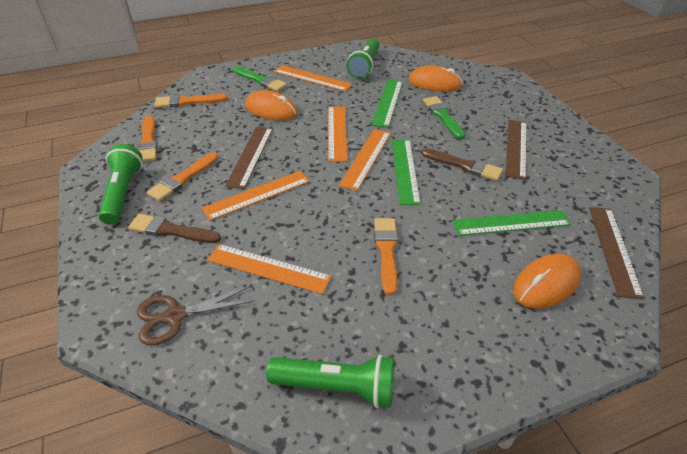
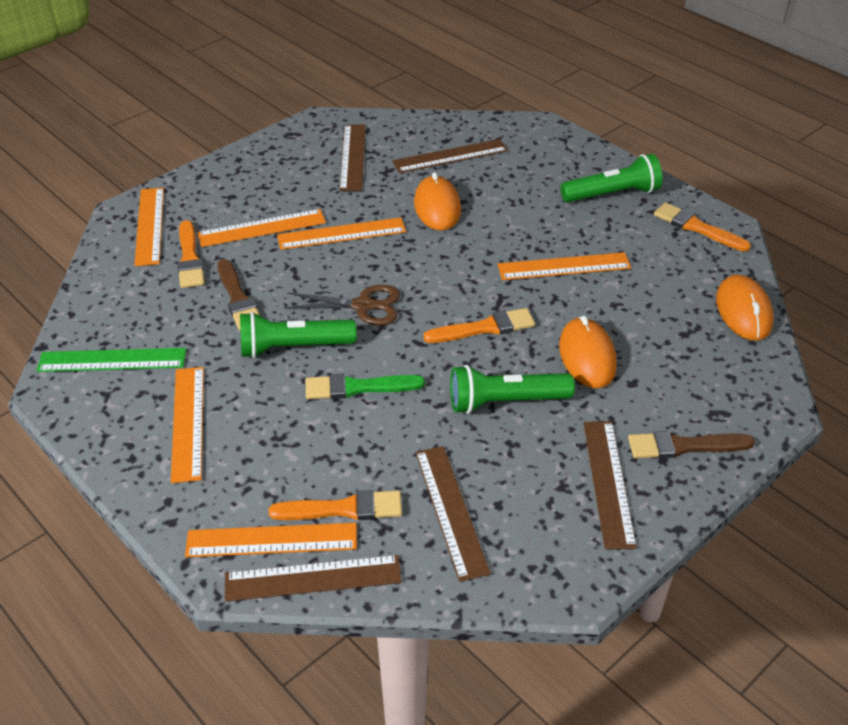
brown ruler: 3 -> 5
green brush: 2 -> 1
green ruler: 3 -> 1
orange ruler: 5 -> 6

